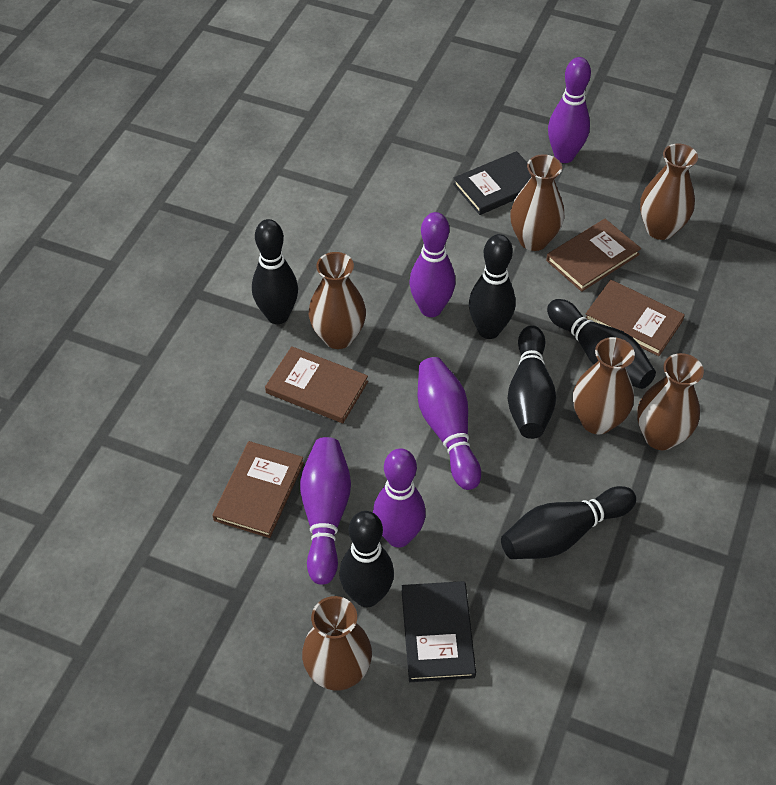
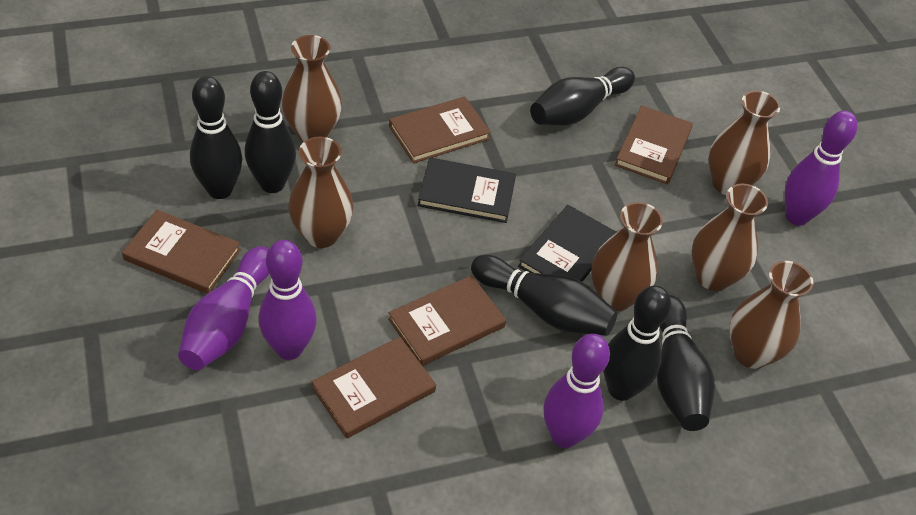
brown book: 4 -> 5
purple bowling pin: 5 -> 4

